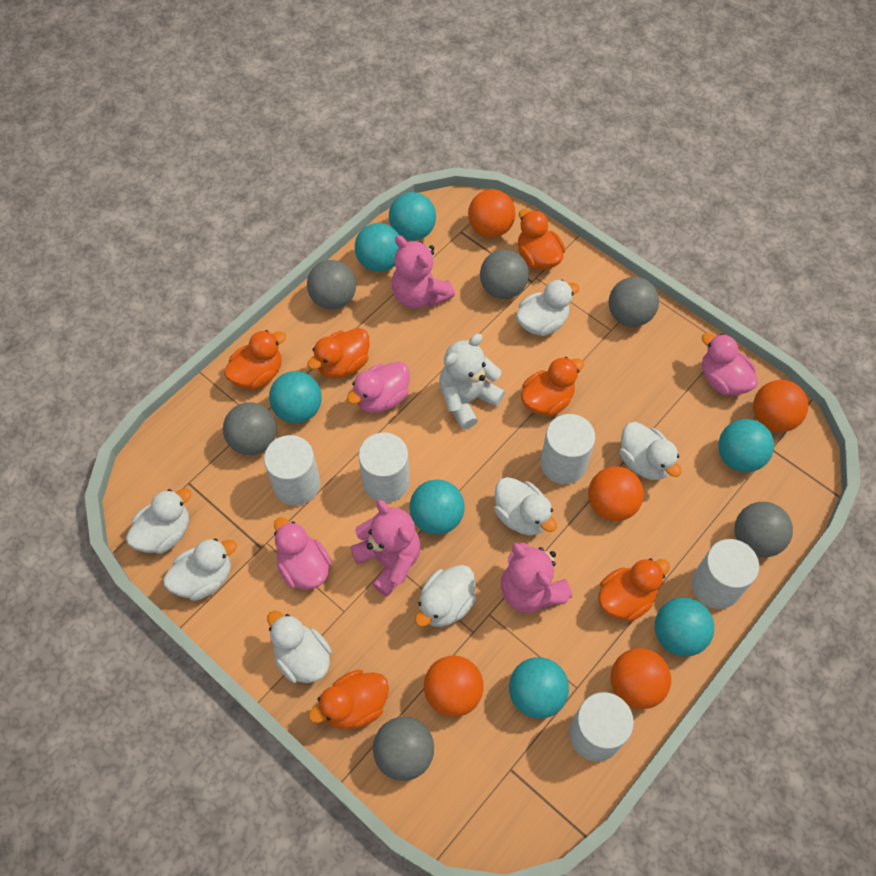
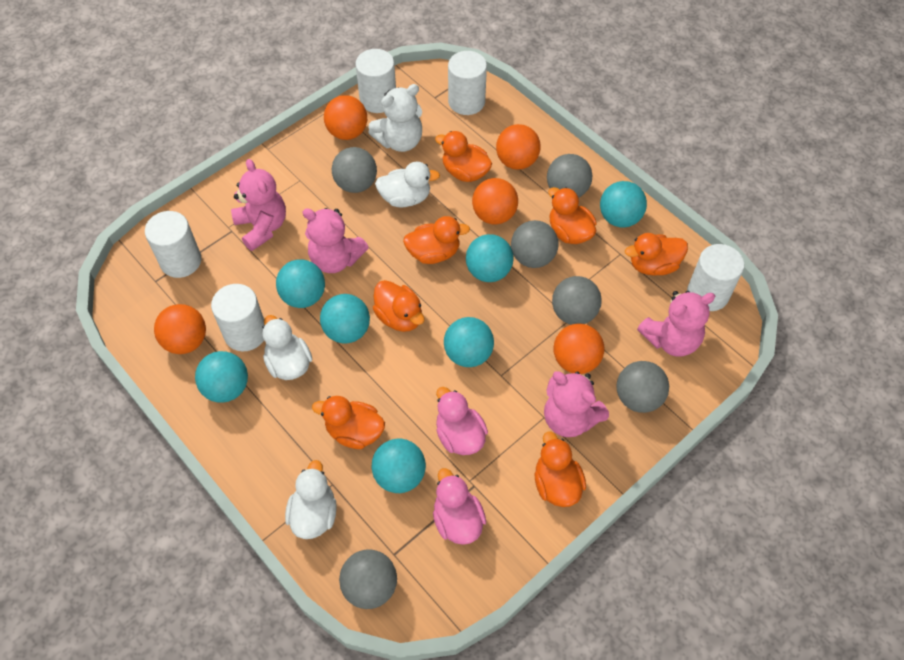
orange duck: 6 -> 7
pink duck: 3 -> 2
pink teddy bear: 3 -> 4
white duck: 7 -> 3

